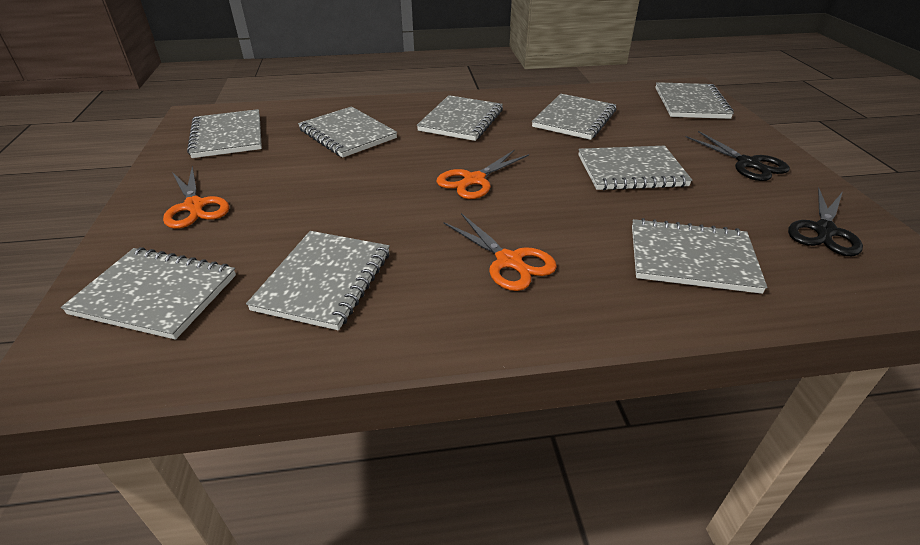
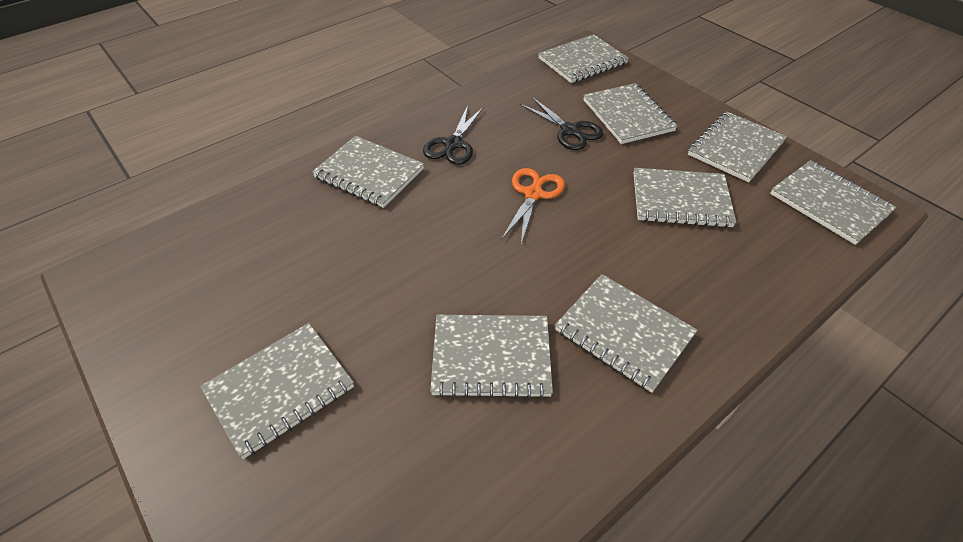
orange scissors: 3 -> 1

